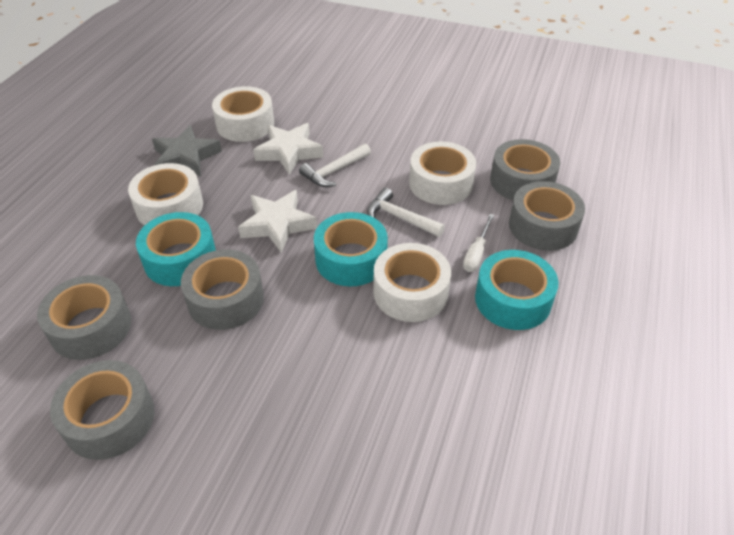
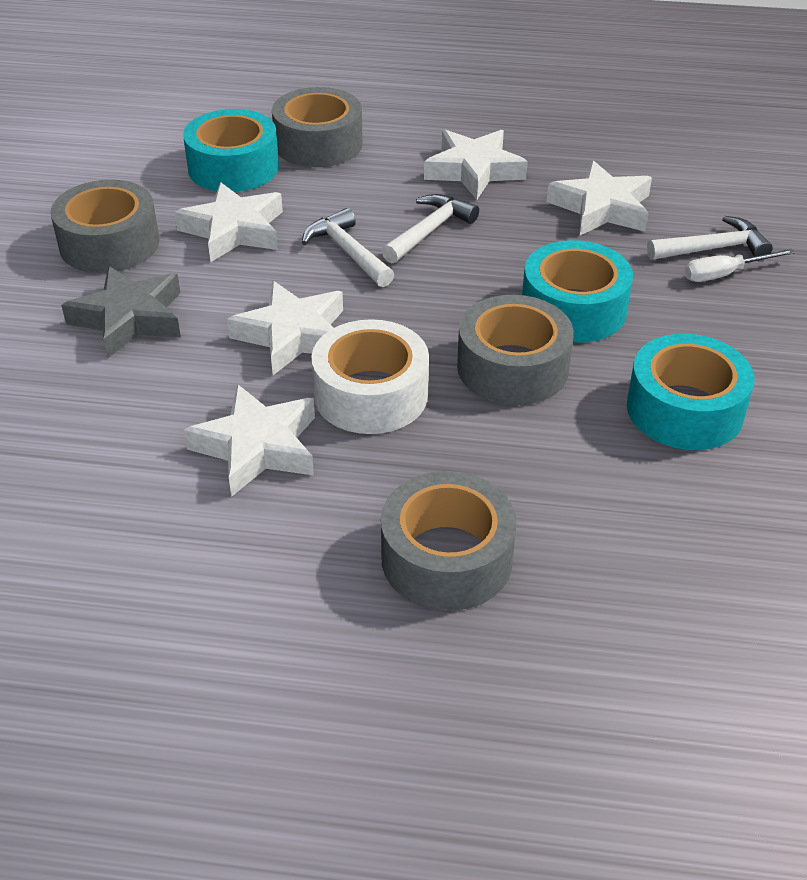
grey tape: 5 -> 4
white hammer: 2 -> 3
white star: 2 -> 5
white tape: 4 -> 1

